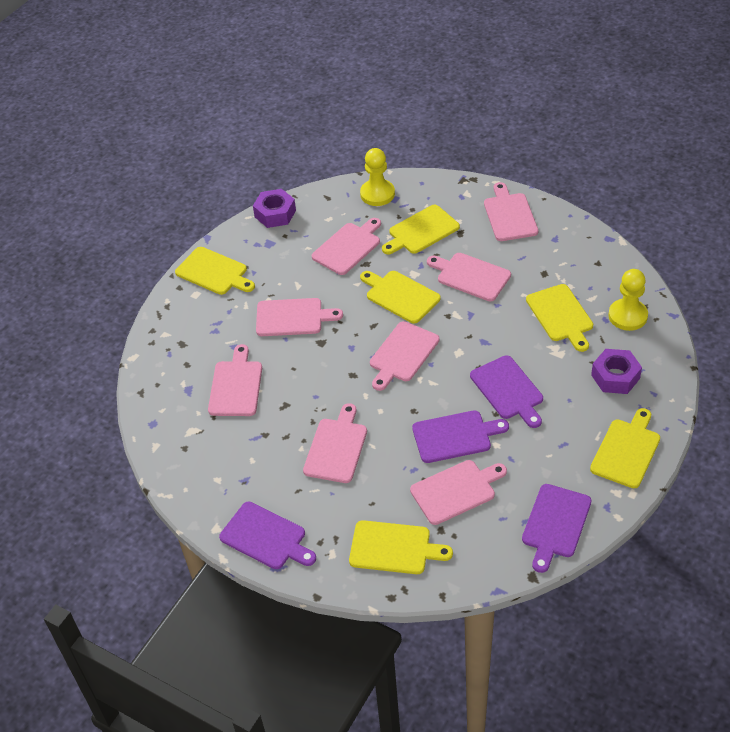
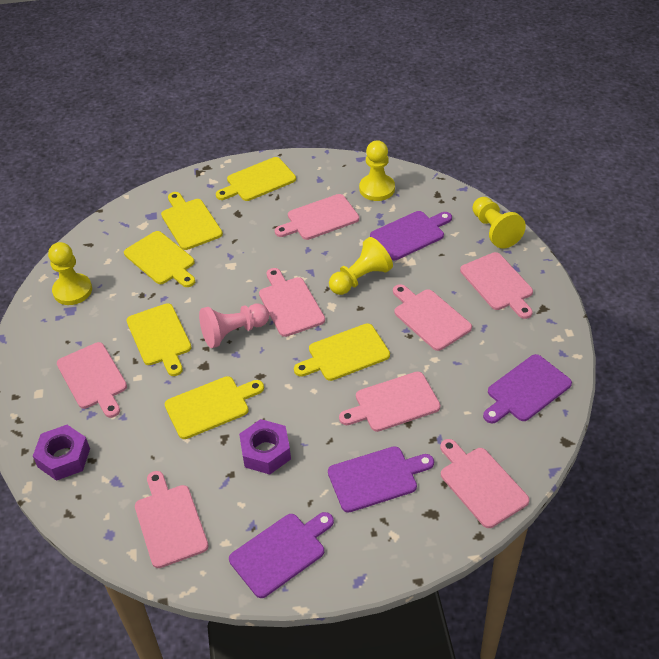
pink pawn: 0 -> 1
yellow pawn: 2 -> 4

